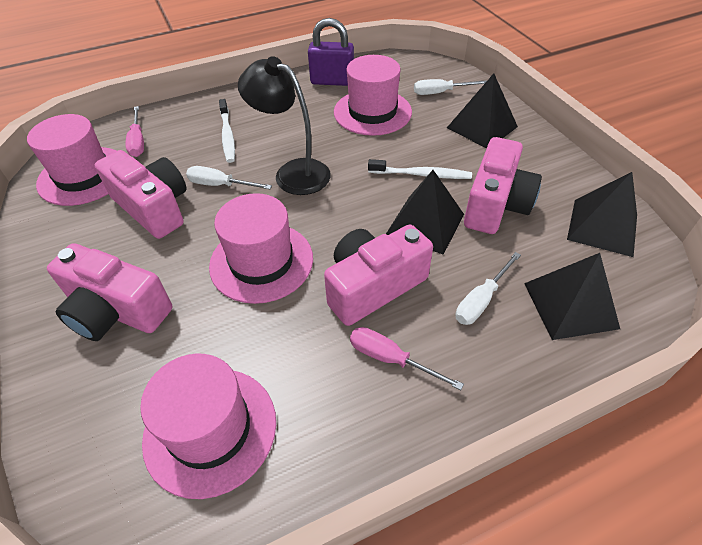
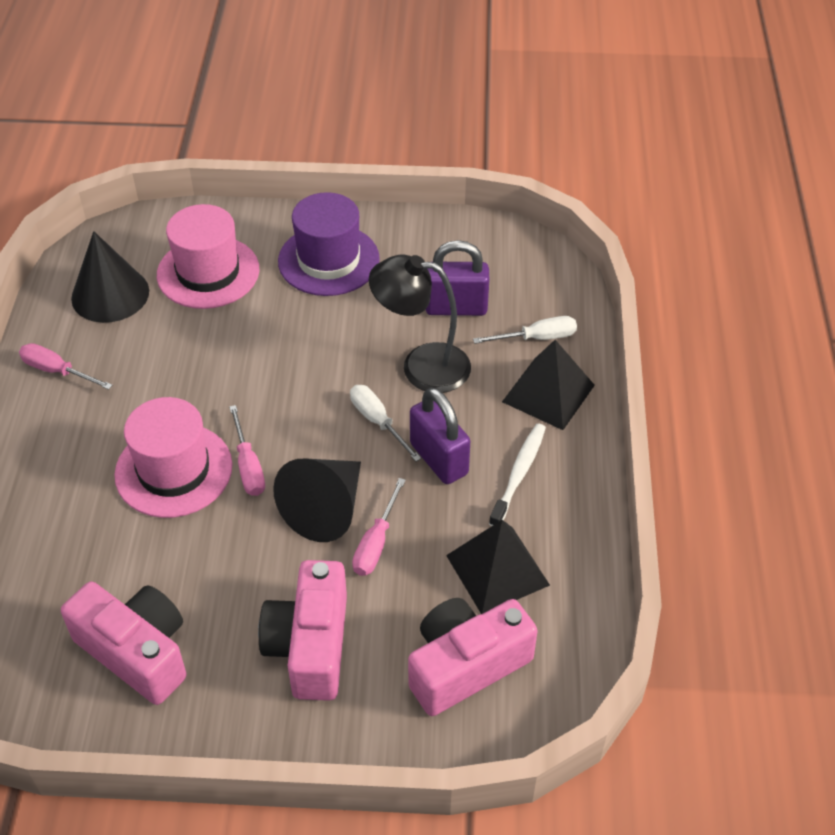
black cone: 0 -> 2
black pyramid: 4 -> 2
pink camera: 4 -> 3
pink hat: 4 -> 2
pink screwdriver: 2 -> 3
purple hat: 0 -> 1
purple padlock: 1 -> 2
white screwdriver: 3 -> 2
white toothbrush: 2 -> 1

